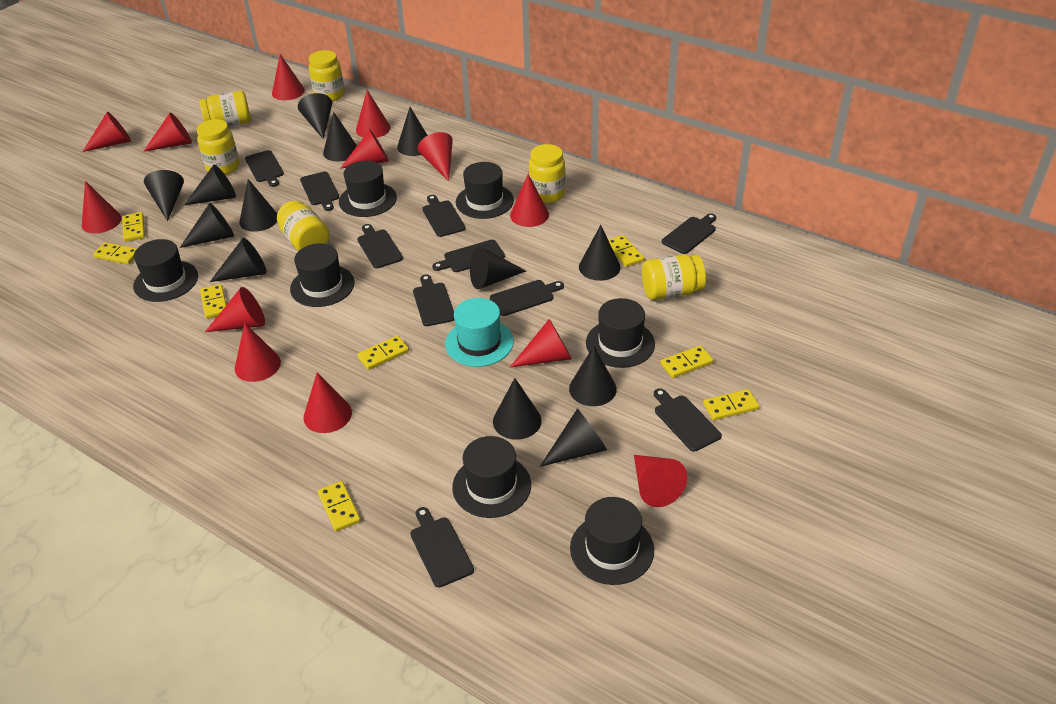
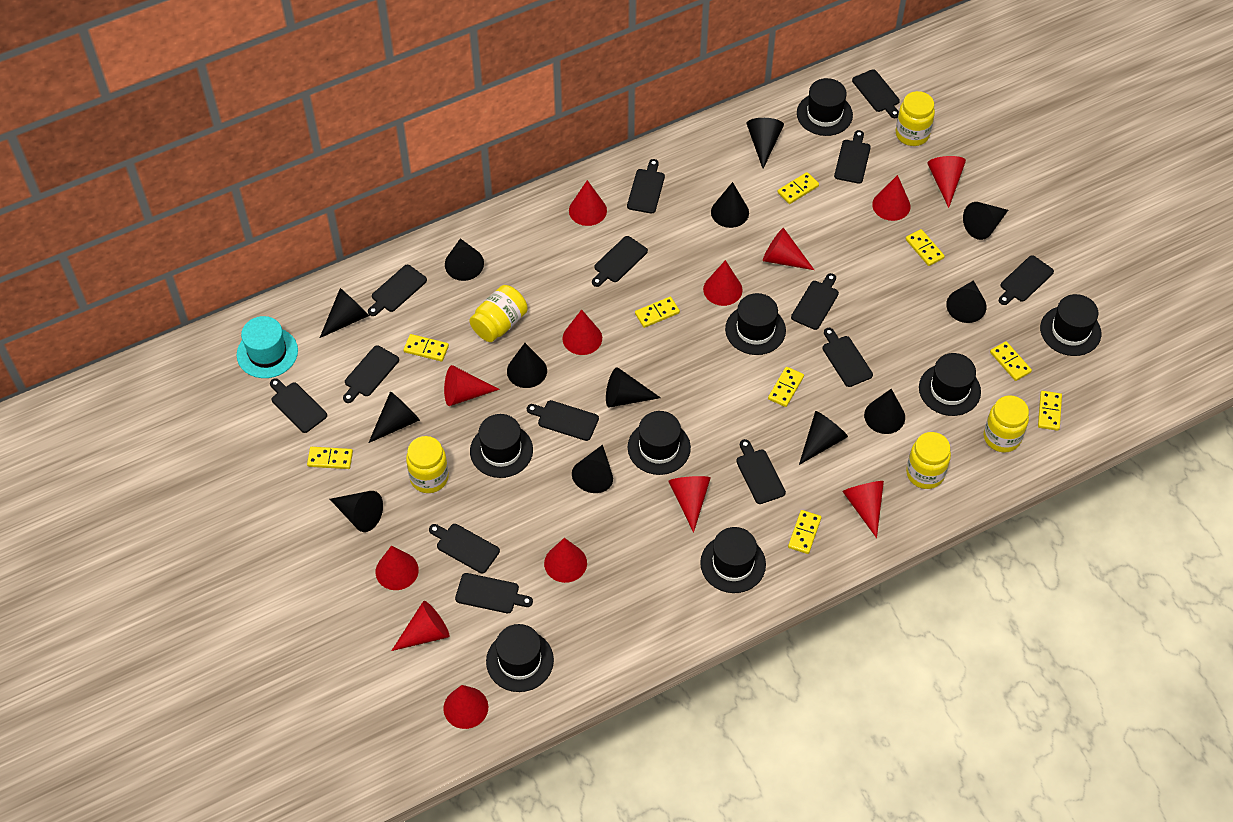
black cutting board: 10 -> 14
black hat: 7 -> 8
yellow domino: 8 -> 9
yellow jar: 6 -> 5

